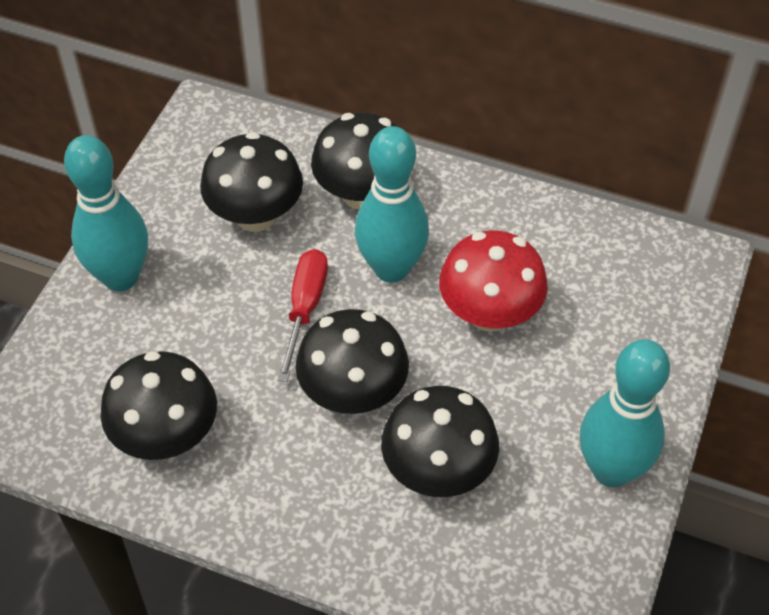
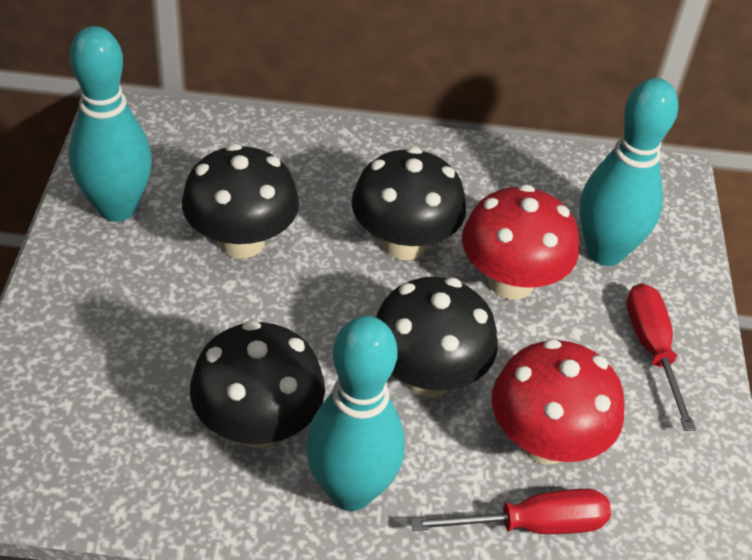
black mushroom: 5 -> 4
red mushroom: 1 -> 2
red screwdriver: 1 -> 2

